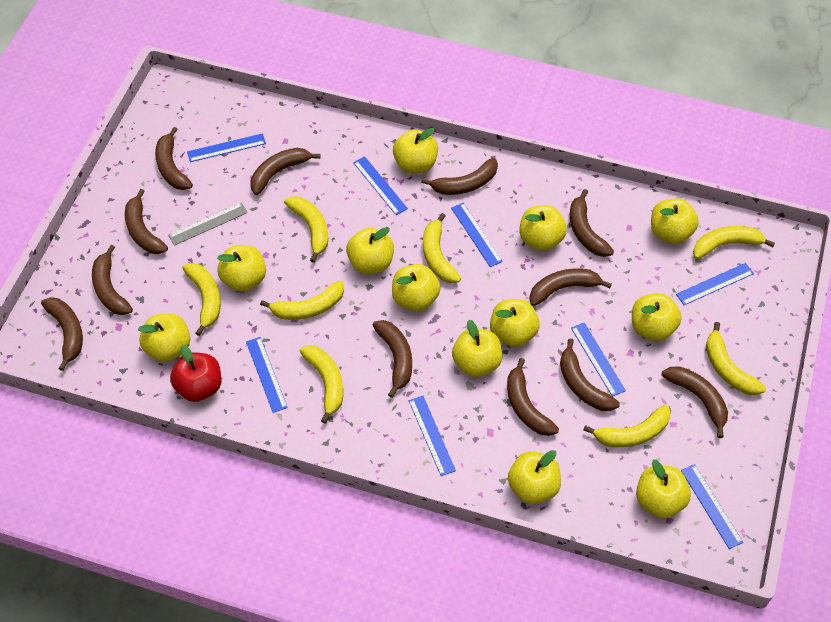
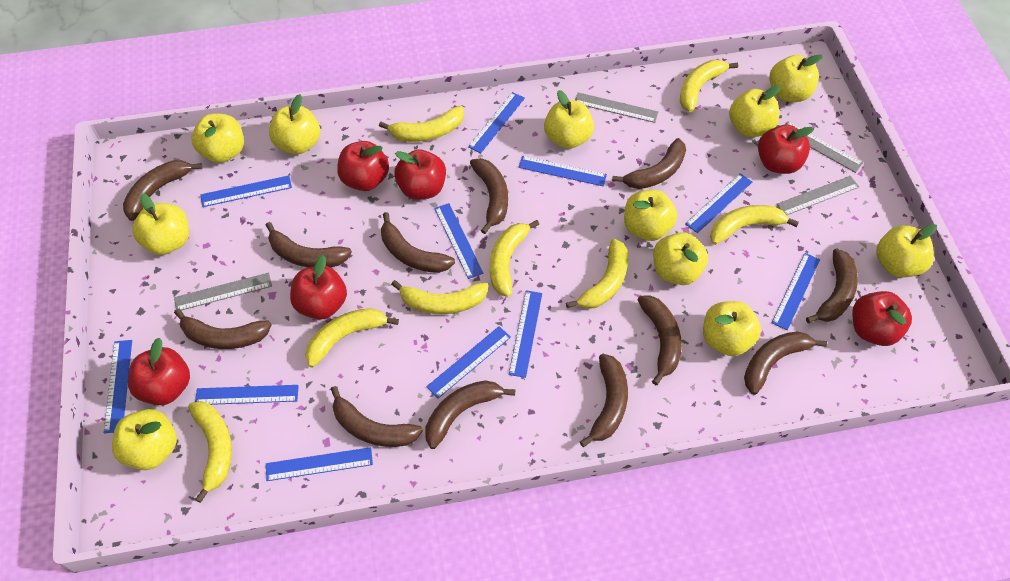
blue ruler: 8 -> 11
grey ruler: 1 -> 4
red apple: 1 -> 6
yellow apple: 12 -> 11

